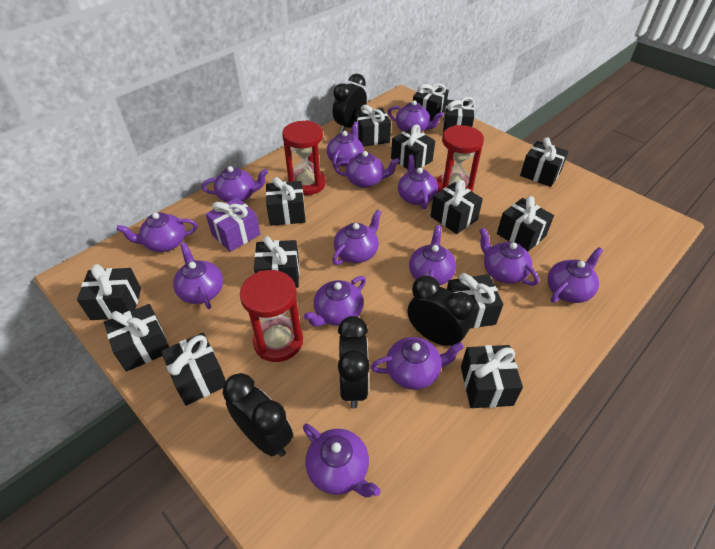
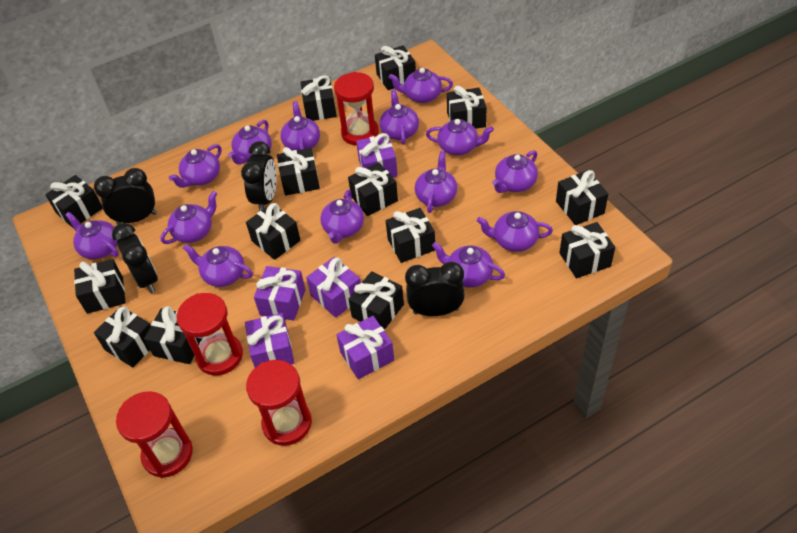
purple gift: 1 -> 5
red hourglass: 3 -> 4

